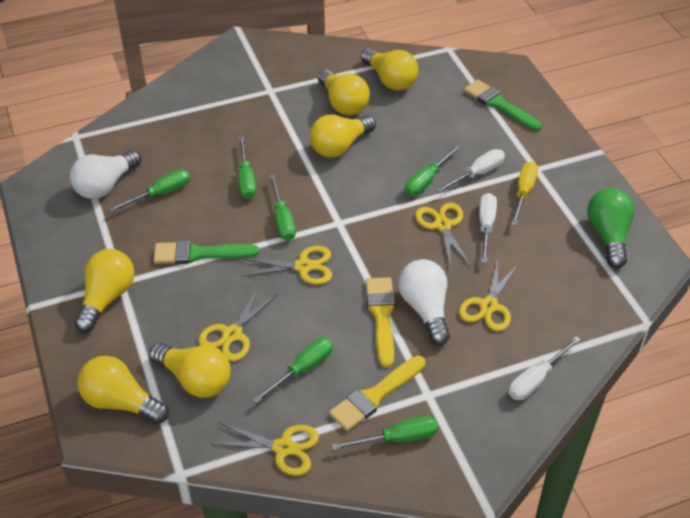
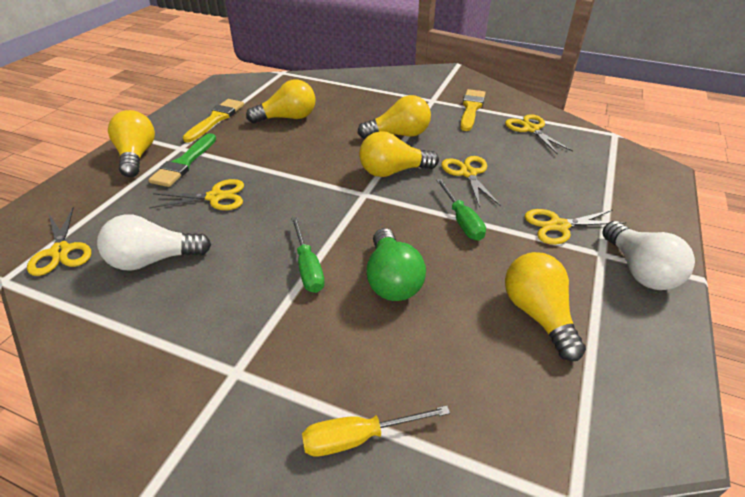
green brush: 2 -> 1
green screwdriver: 6 -> 2
white screwdriver: 3 -> 0
yellow light bulb: 6 -> 5

